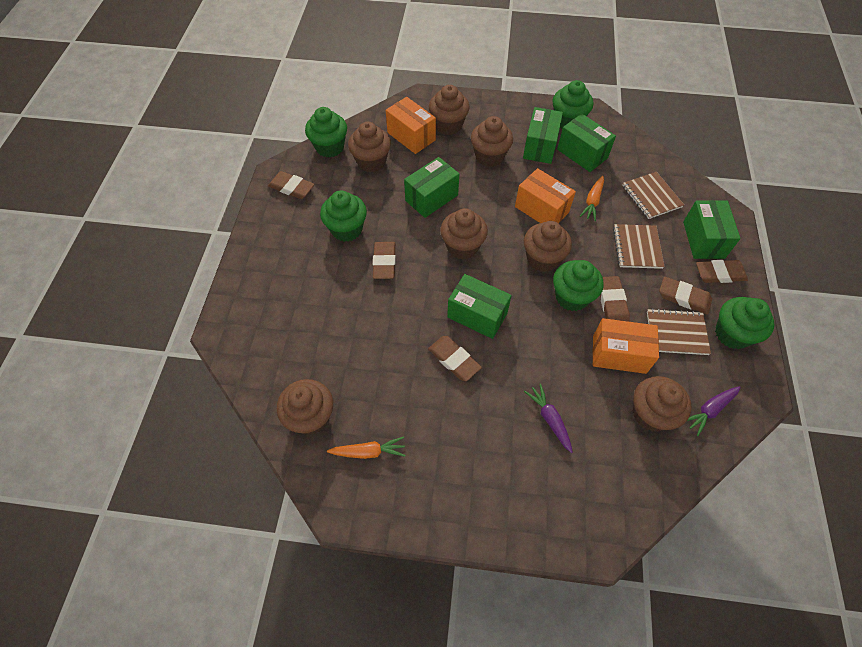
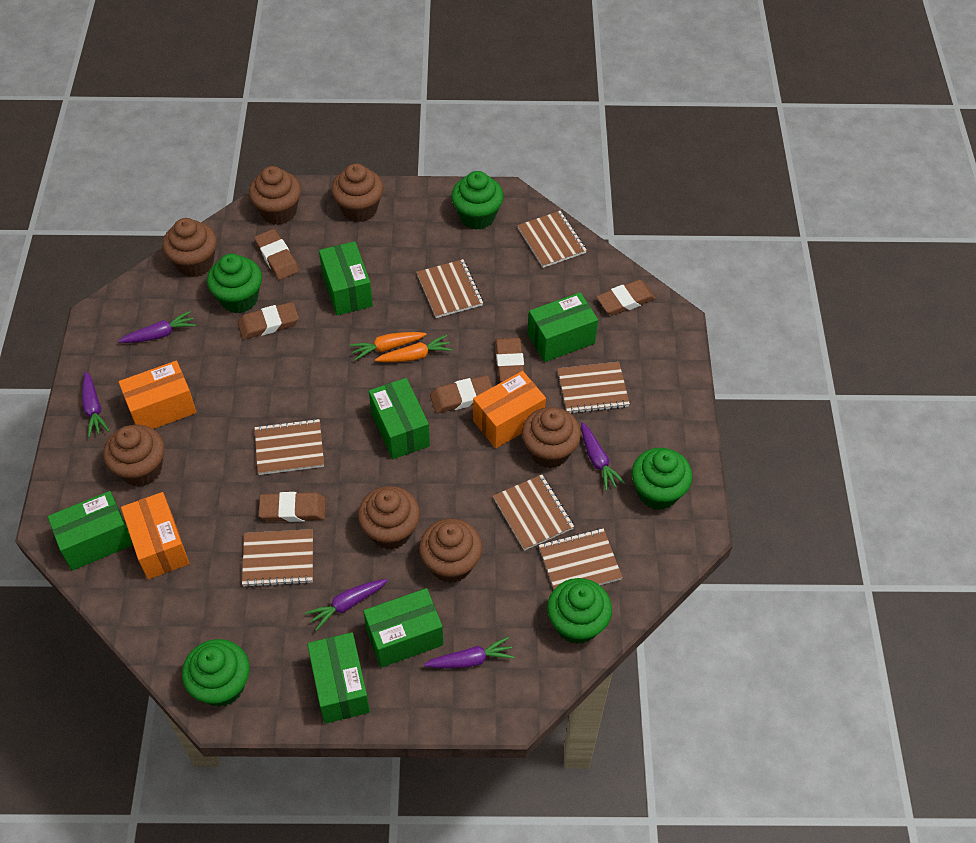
brown notebook: 3 -> 7
green box: 5 -> 6
purple carrot: 2 -> 5

